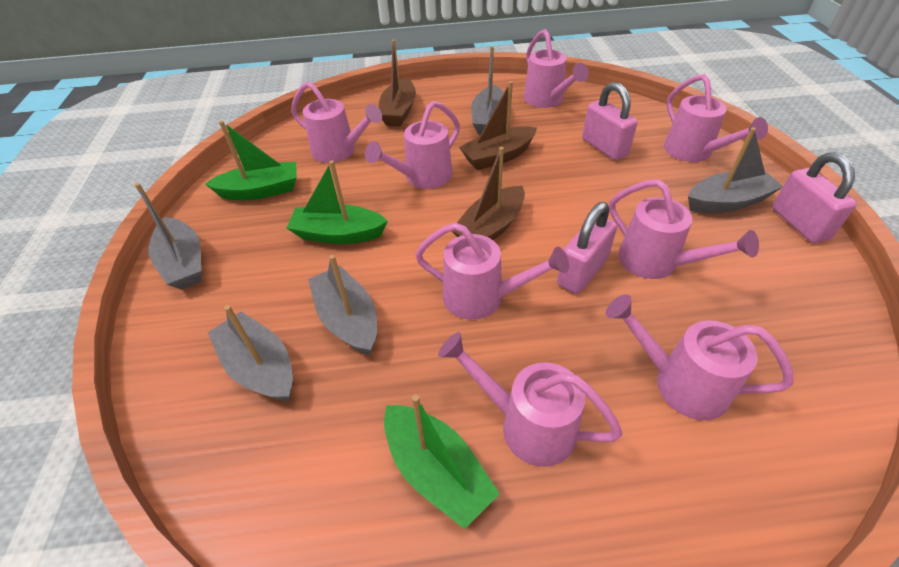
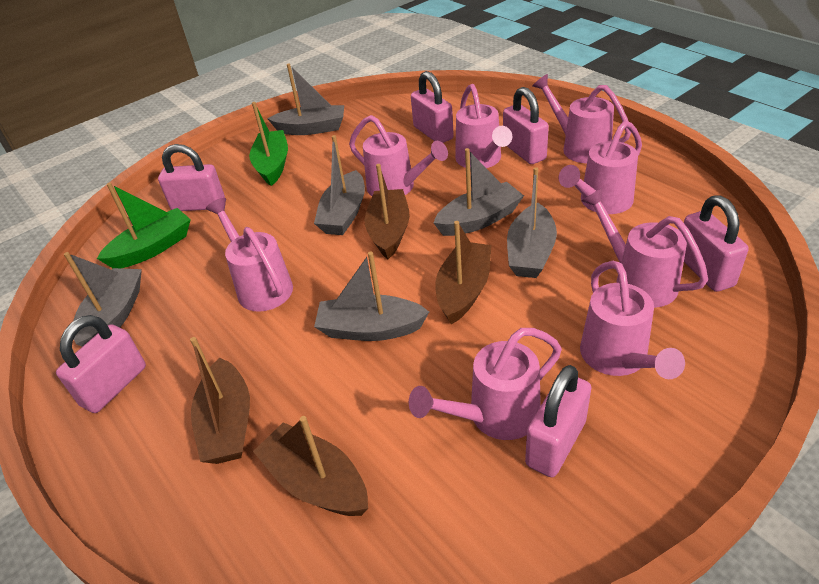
brown boat: 3 -> 4
green boat: 3 -> 2
grey boat: 5 -> 6
pink padlock: 3 -> 6

